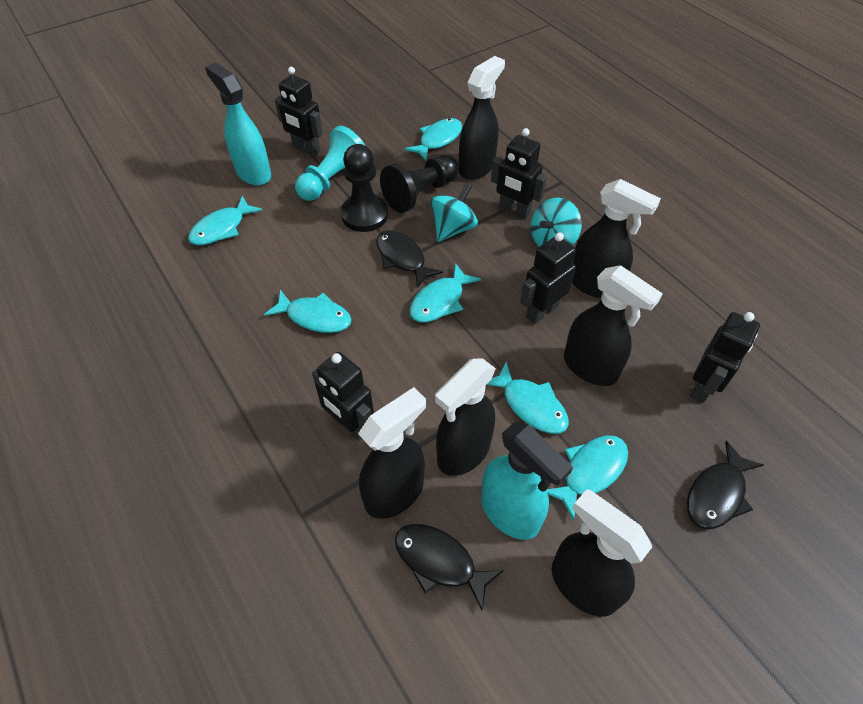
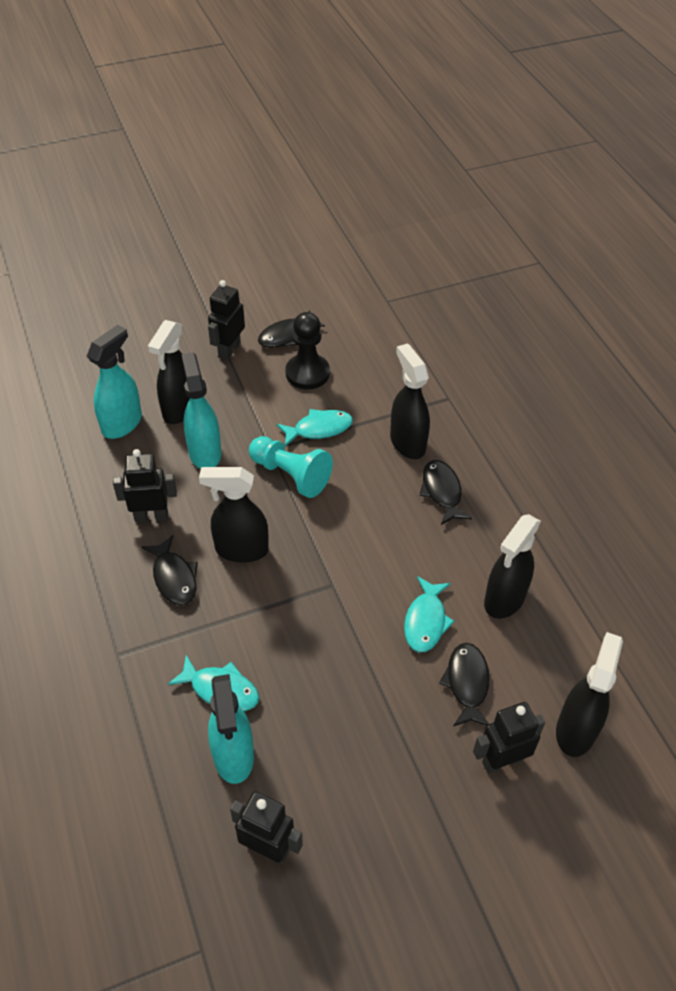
black fish: 3 -> 4
black pawn: 2 -> 1
black robot: 5 -> 4
black spray bottle: 6 -> 5
turquoise fish: 6 -> 3
turquoise spinning top: 2 -> 0
turquoise spray bottle: 2 -> 3

